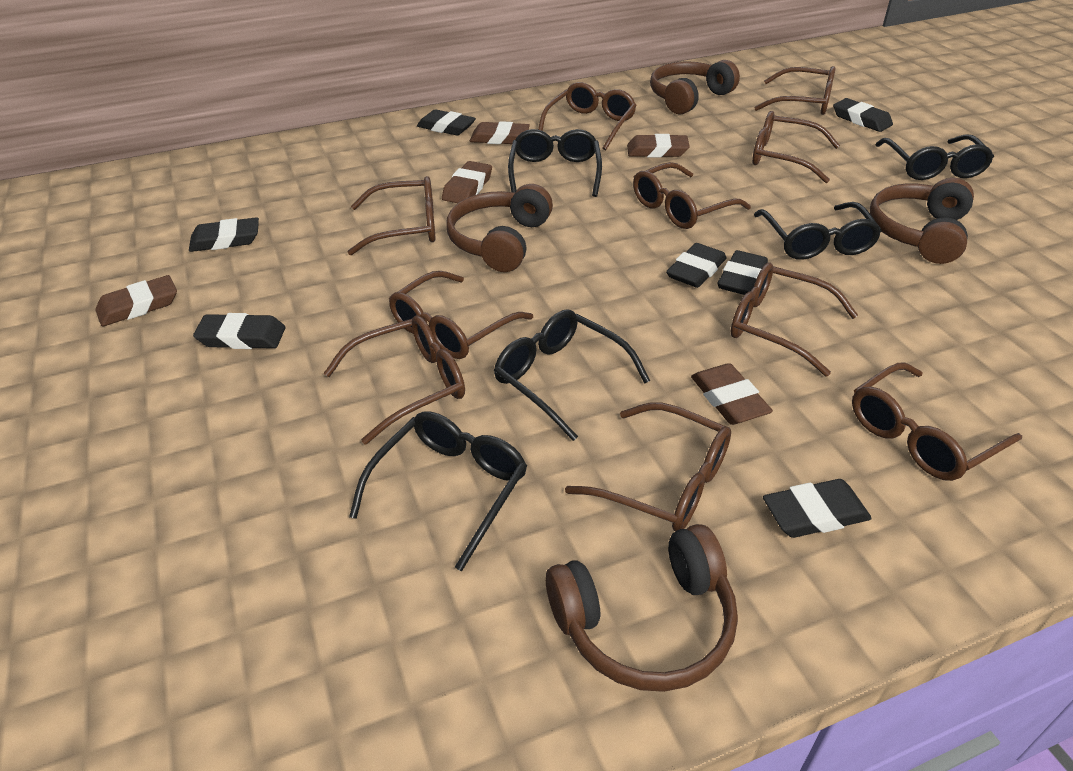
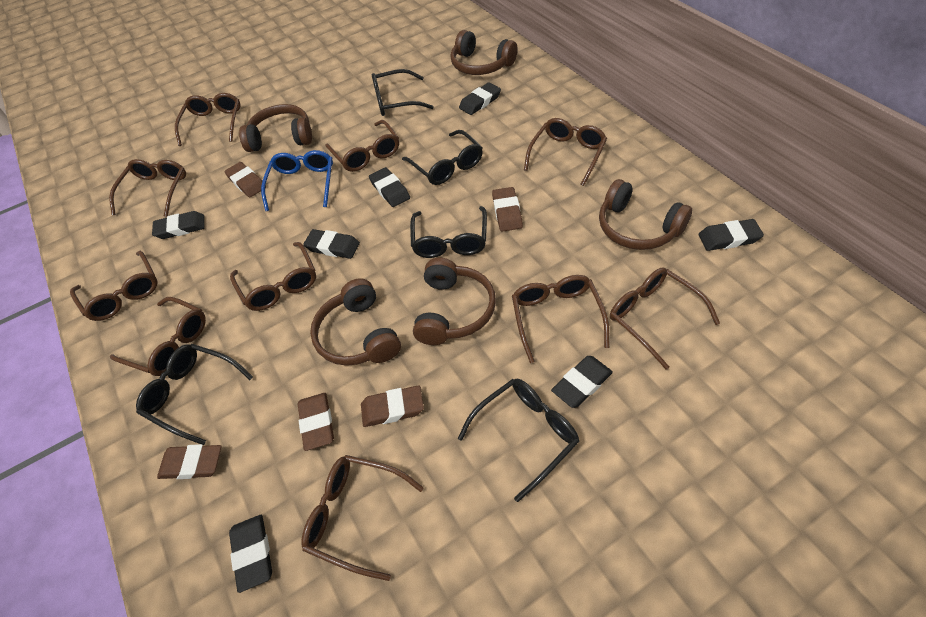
blue glasses: 0 -> 1
brown headphones: 4 -> 5

